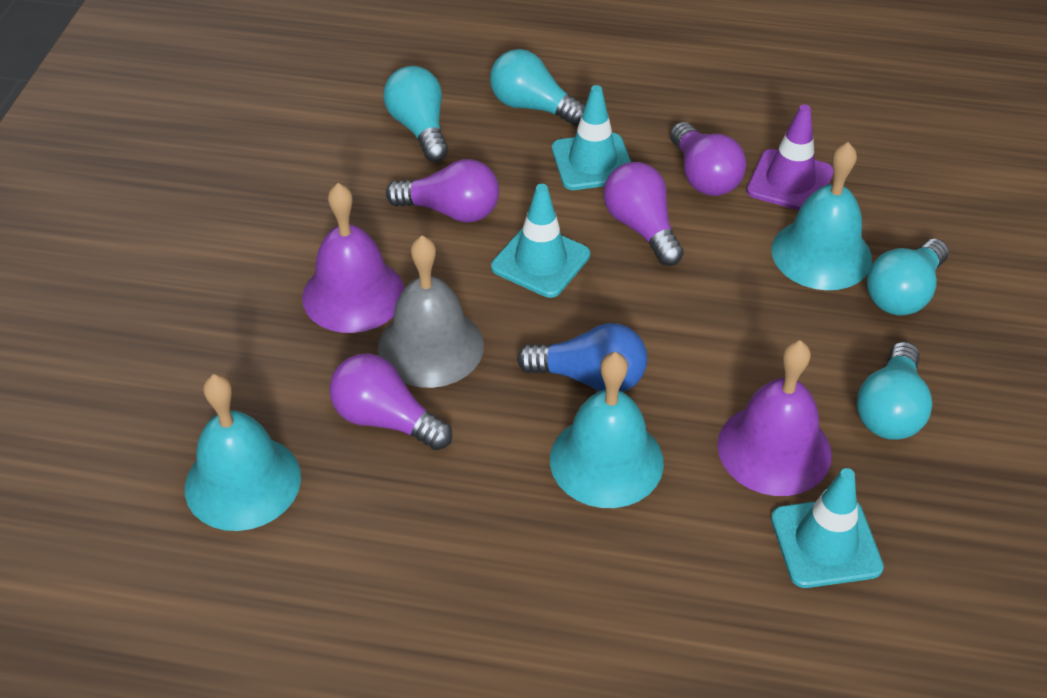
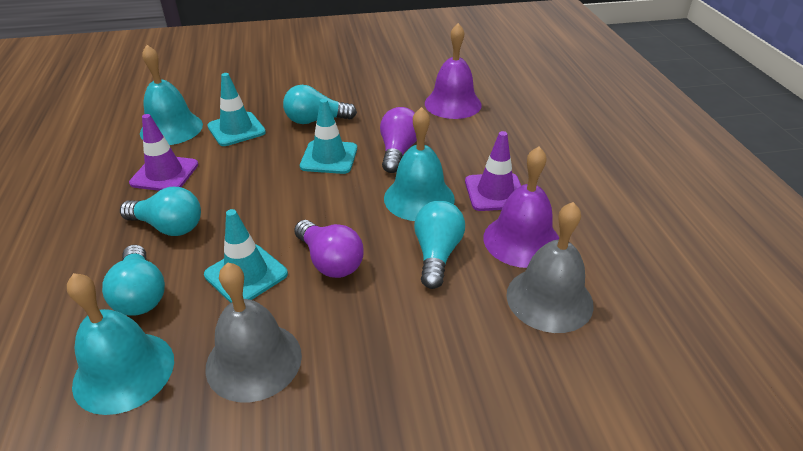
blue light bulb: 1 -> 0
grey bell: 1 -> 2
purple light bulb: 4 -> 2
purple traffic cone: 1 -> 2

